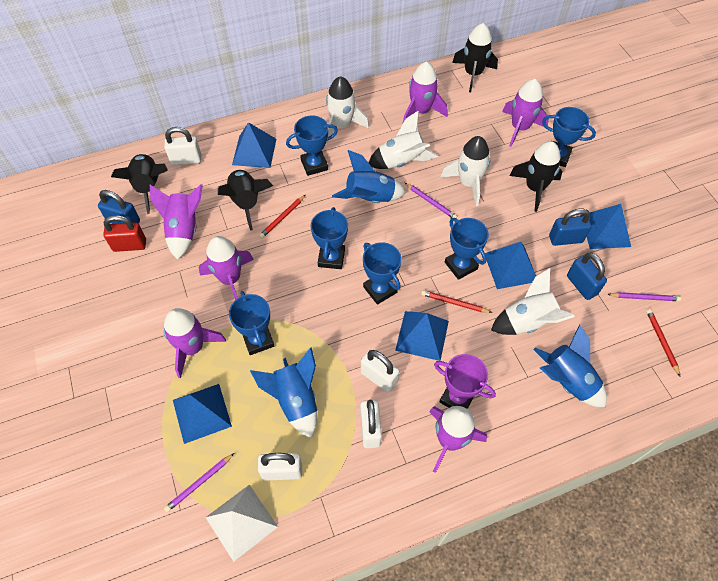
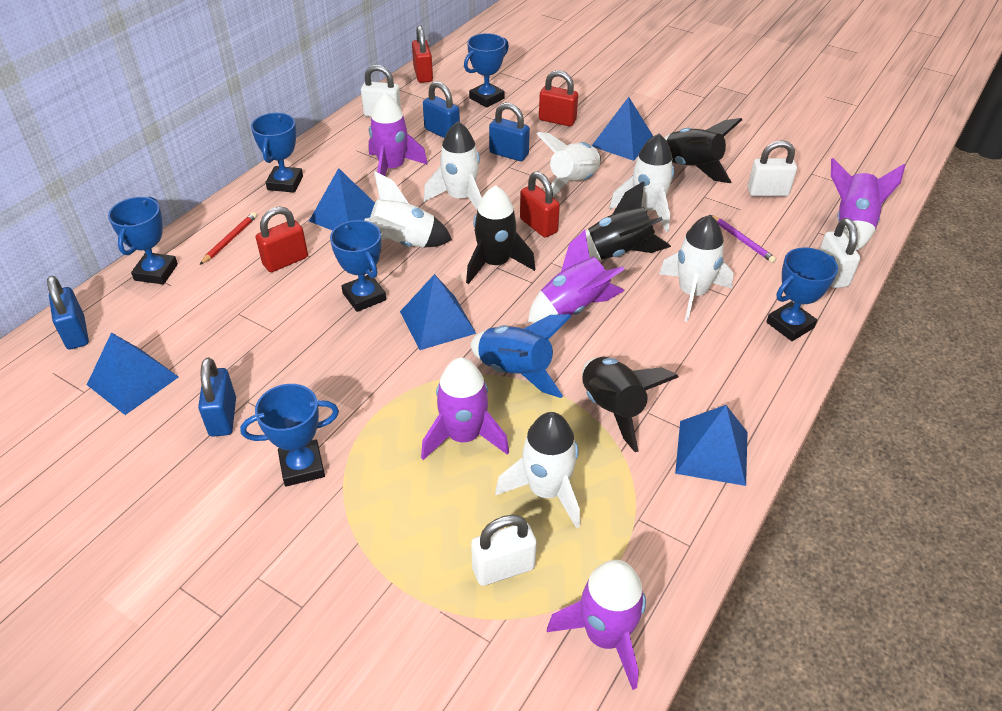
blue padlock: 3 -> 4
blue rocket: 3 -> 1
purple pencil: 3 -> 1
purple rocket: 6 -> 5
purple trophy: 1 -> 0
red padlock: 1 -> 4
red pencil: 3 -> 1
white pyramid: 1 -> 0
white rocket: 4 -> 6

